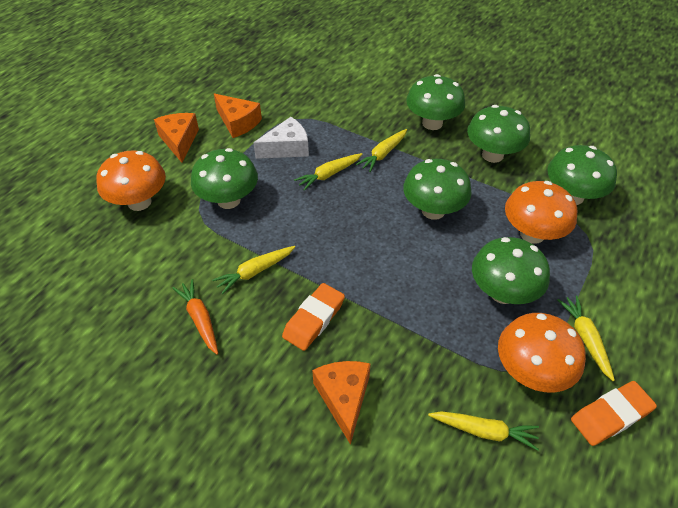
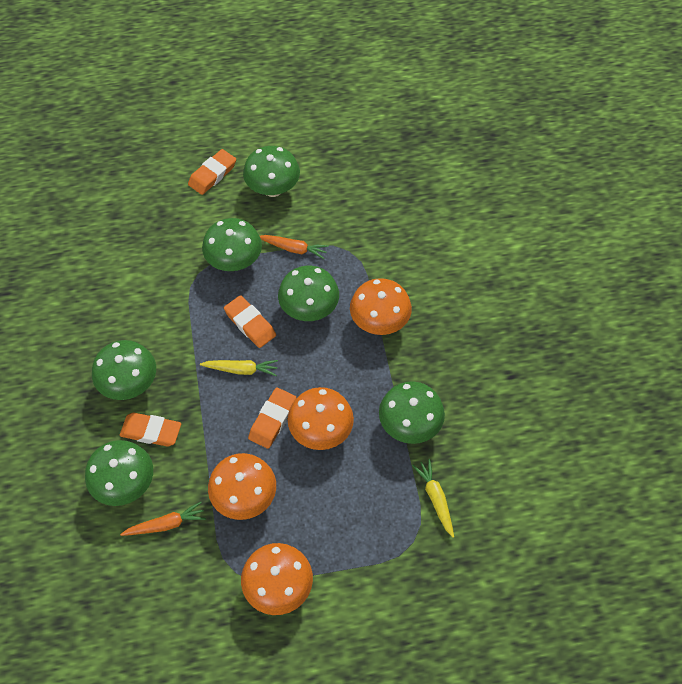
orange carrot: 1 -> 2
orange cheese: 3 -> 0
orange eraser: 2 -> 4
orange mushroom: 3 -> 4
white cheese: 1 -> 0
yellow carrot: 5 -> 2

